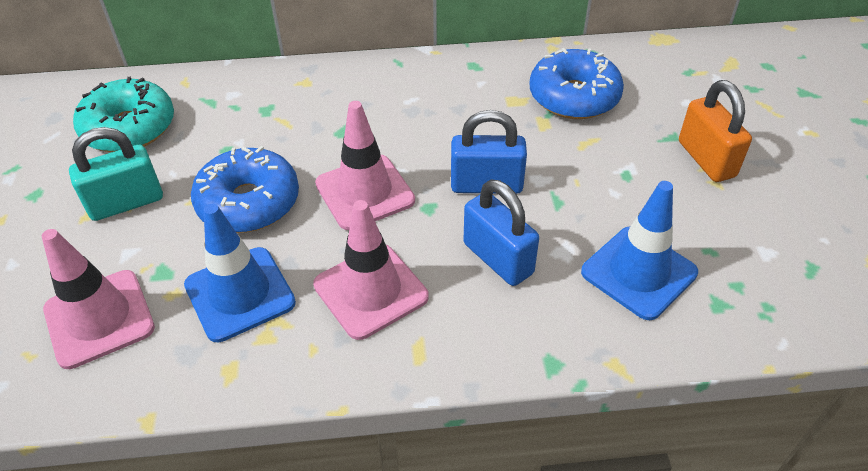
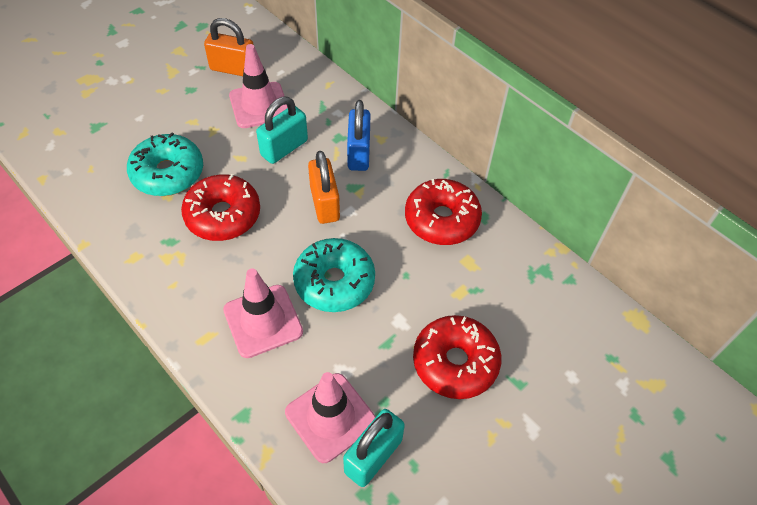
blue donut: 2 -> 0
blue padlock: 2 -> 1
blue traffic cone: 2 -> 0
orange padlock: 1 -> 2
red donut: 0 -> 3
turquoise donut: 1 -> 2
turquoise padlock: 1 -> 2

